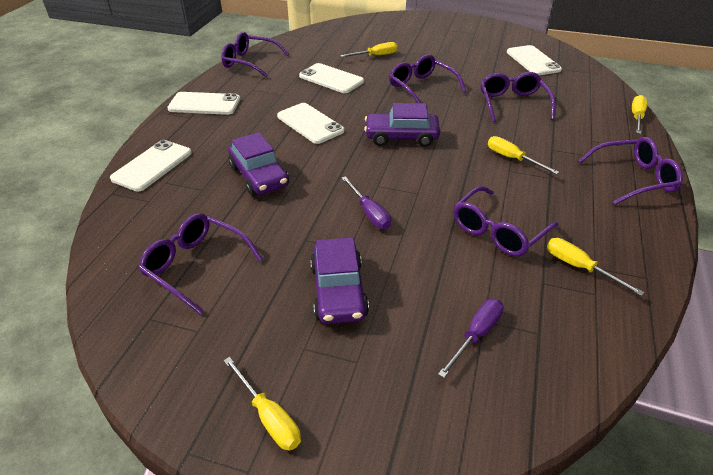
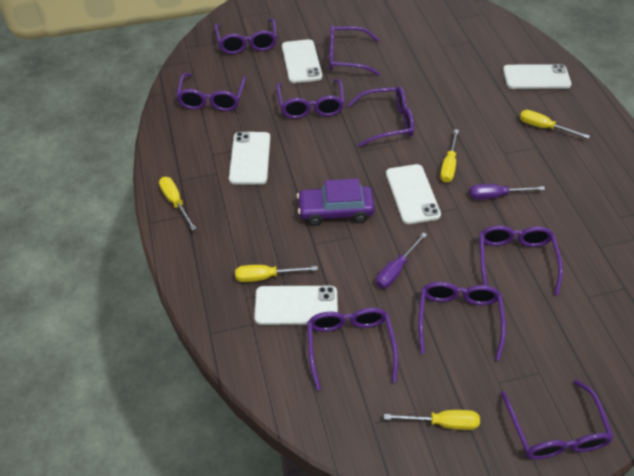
purple car: 3 -> 1
purple glasses: 6 -> 9

